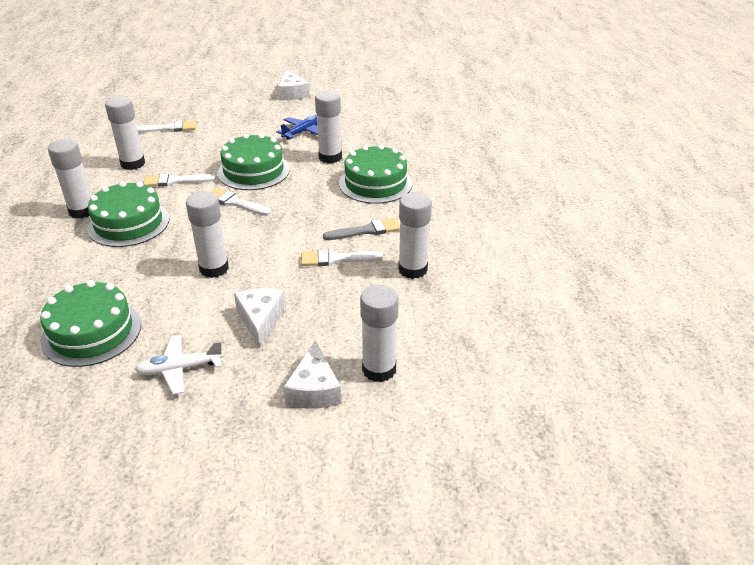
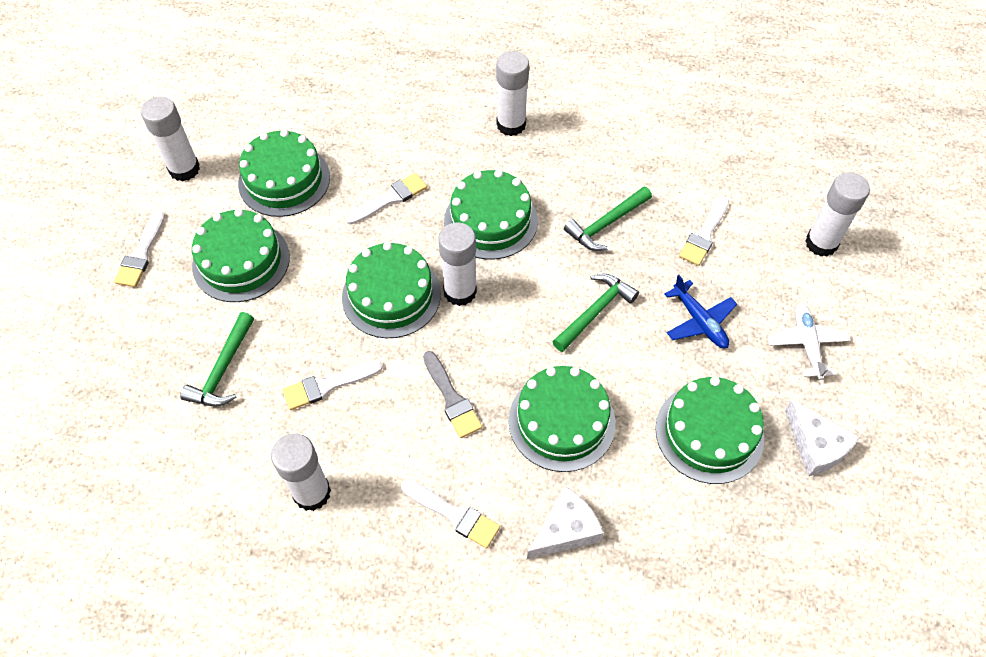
green cake: 4 -> 6
green hammer: 0 -> 3
white brush: 4 -> 5
white cheese: 3 -> 2
white glue stick: 6 -> 5

